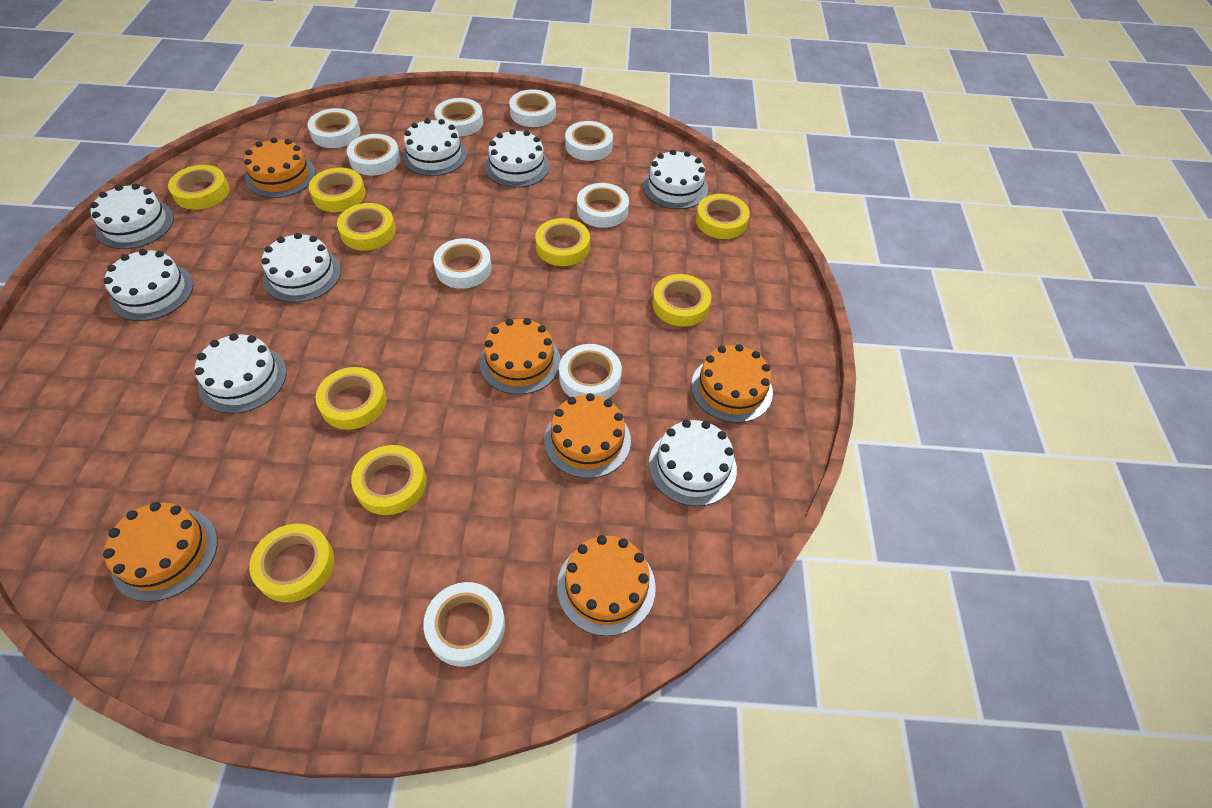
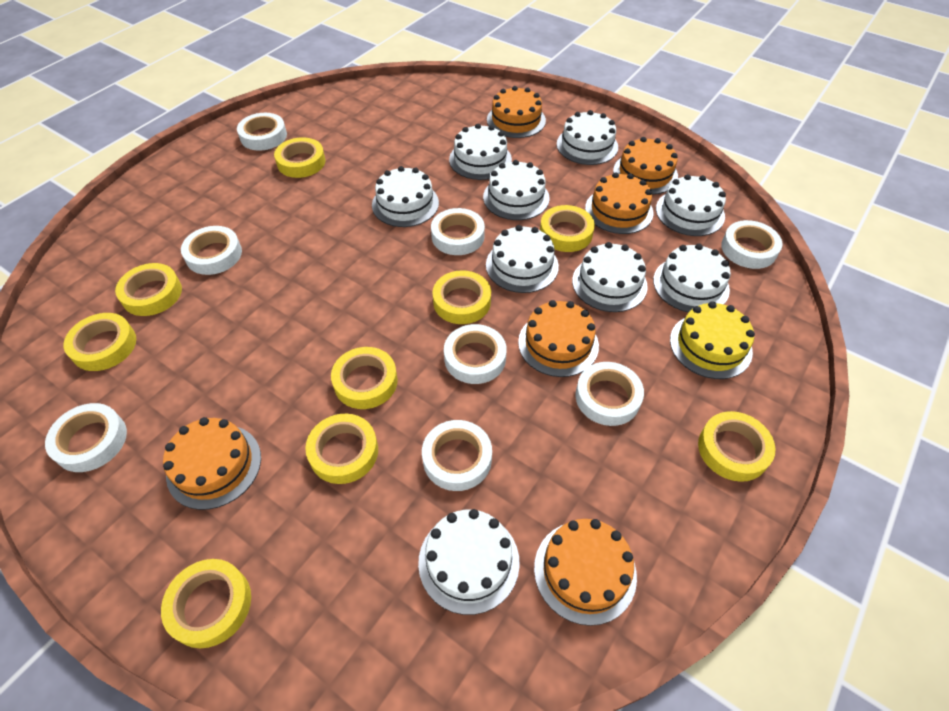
white cake: 8 -> 9
white tape: 9 -> 8
yellow cake: 0 -> 1

